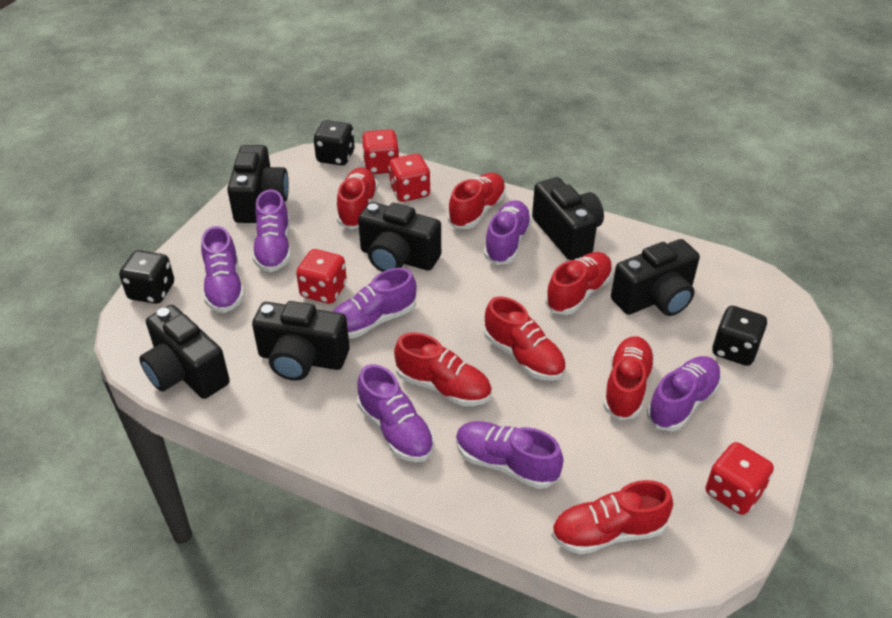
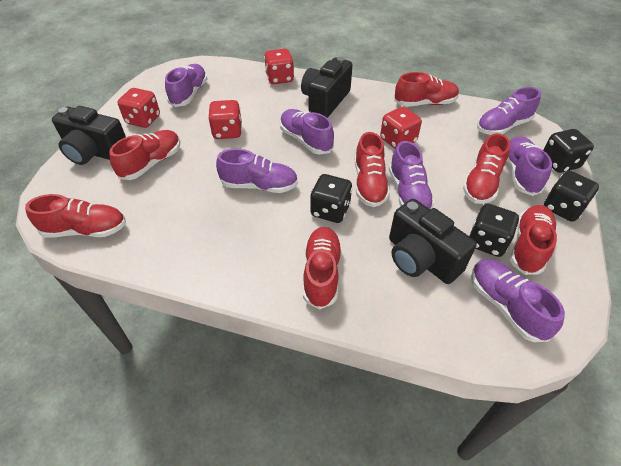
black camera: 6 -> 3
black dice: 3 -> 4

